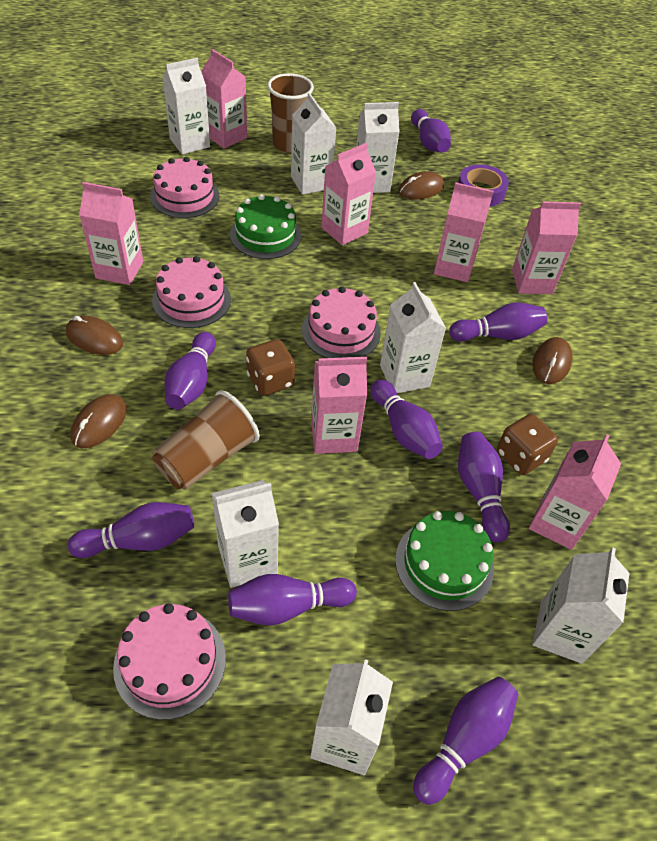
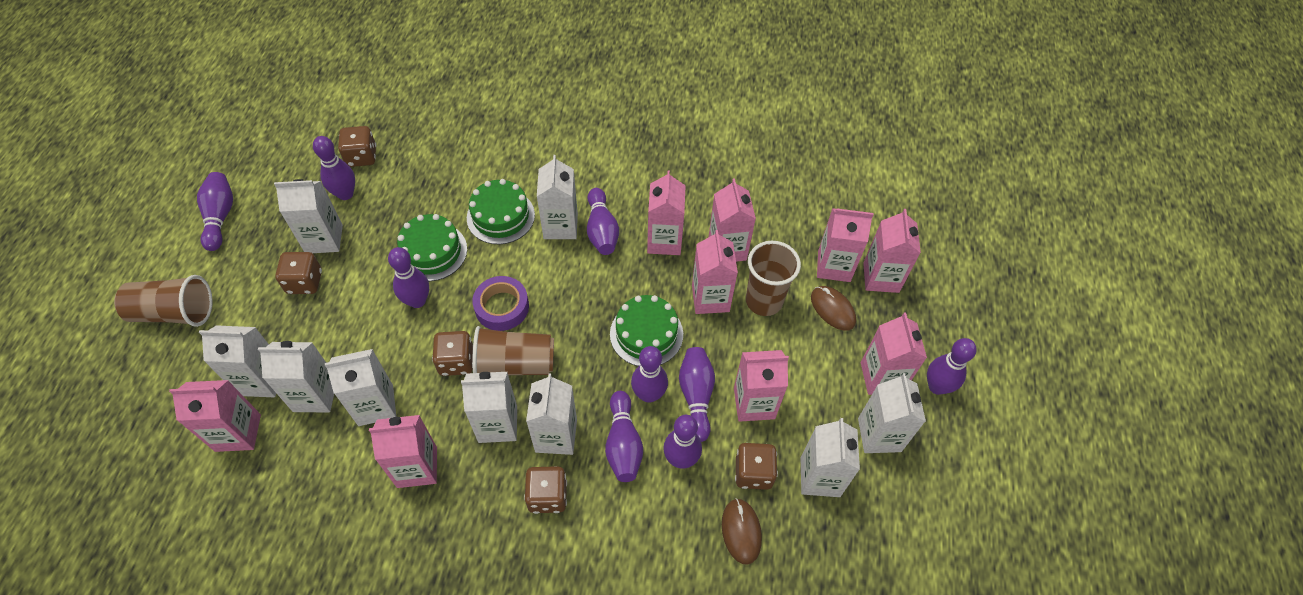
brown cup: 2 -> 3
brown dice: 2 -> 5
brown mouse: 4 -> 2
green cake: 2 -> 3
pink cake: 4 -> 0
pink carton: 7 -> 9
purple bowling pin: 8 -> 9
white carton: 7 -> 9

